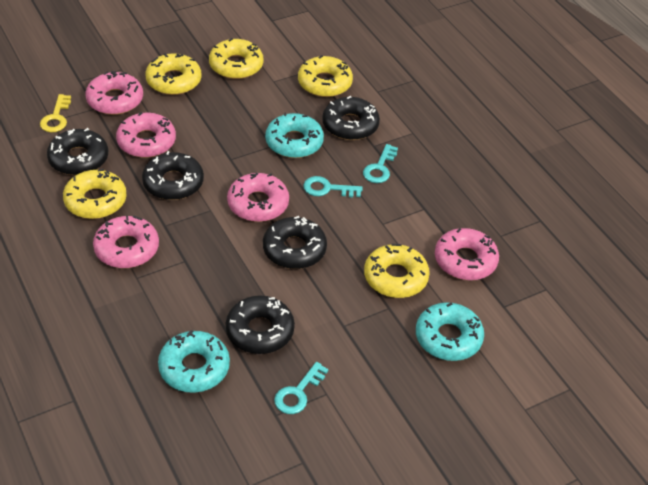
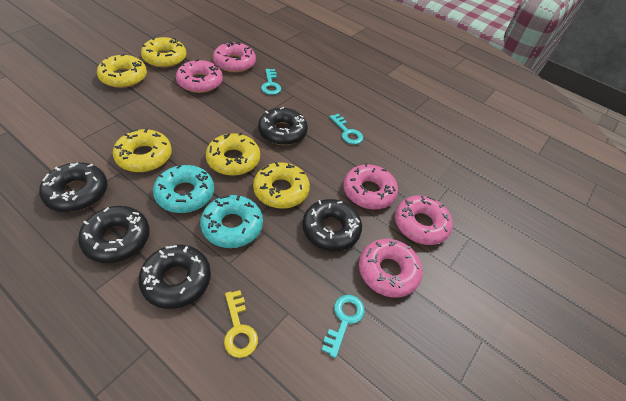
turquoise donut: 3 -> 2

